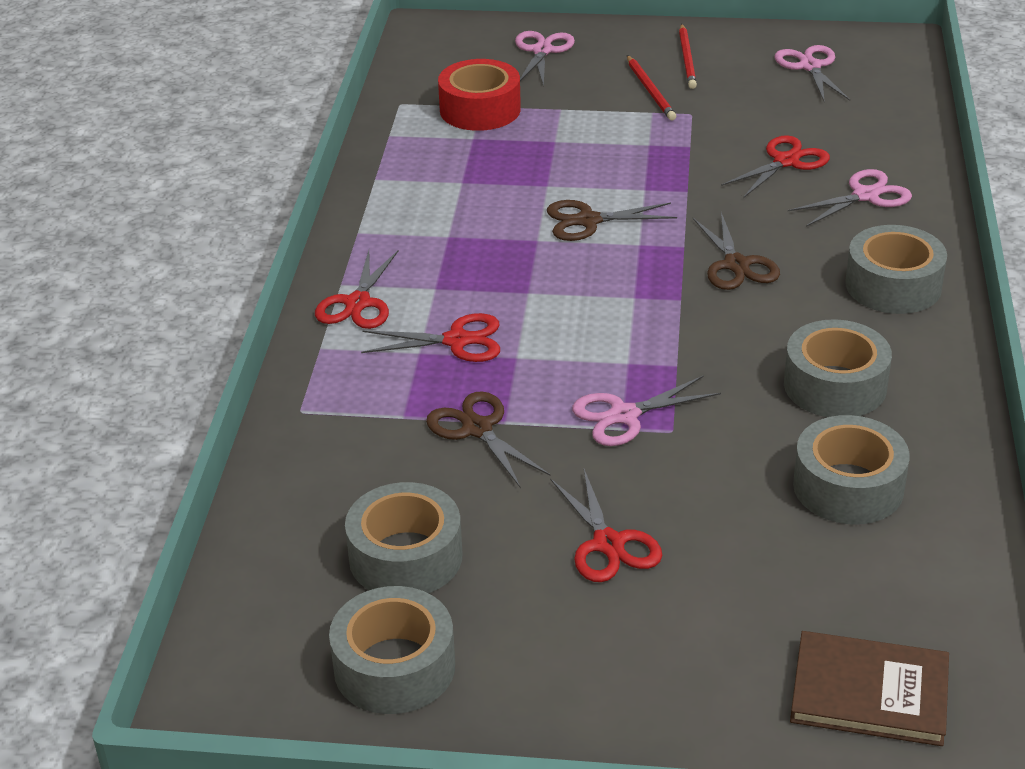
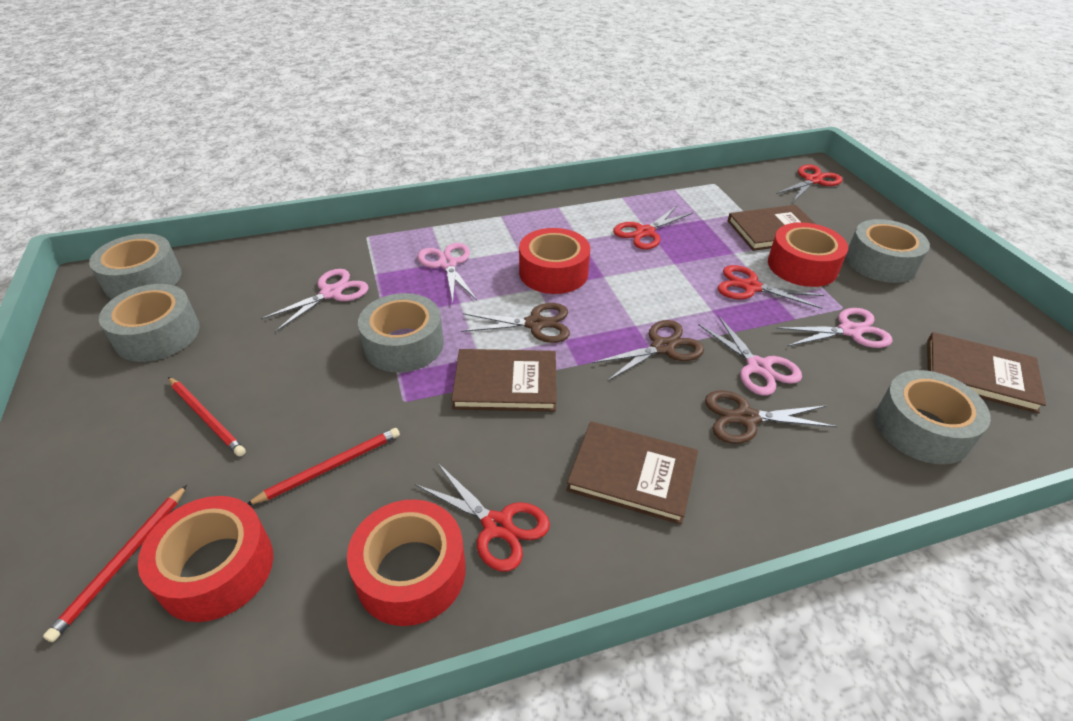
brown book: 1 -> 4
red pencil: 2 -> 3
red tape: 1 -> 4

